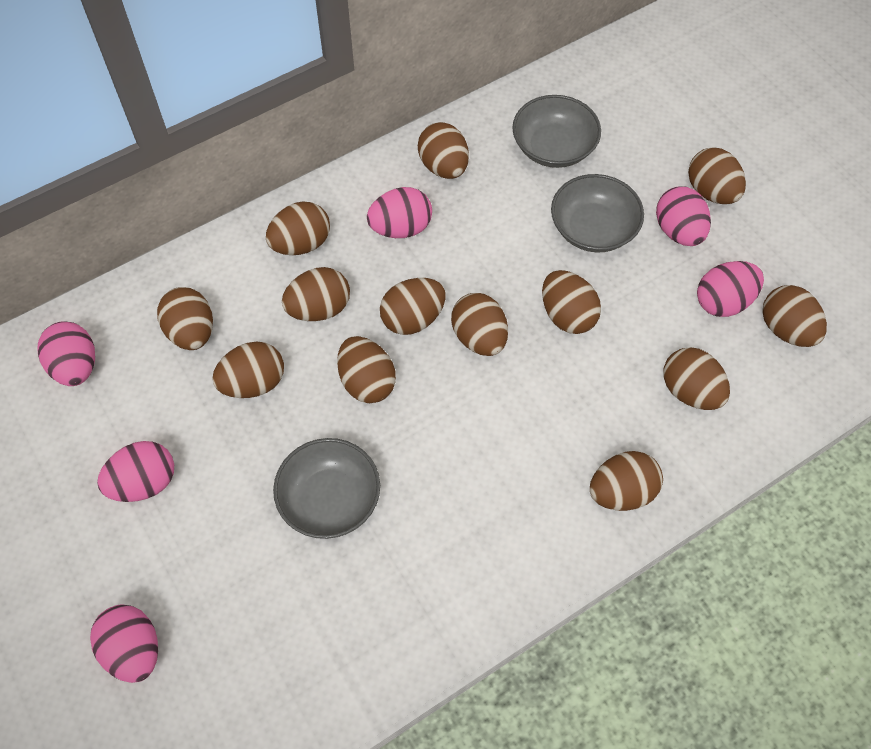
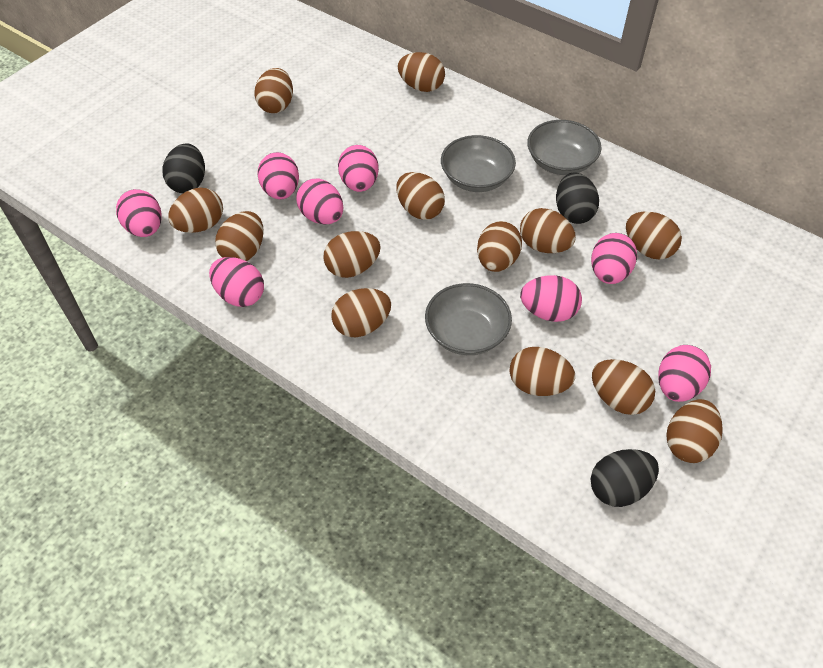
black egg: 0 -> 3
pink egg: 6 -> 8

